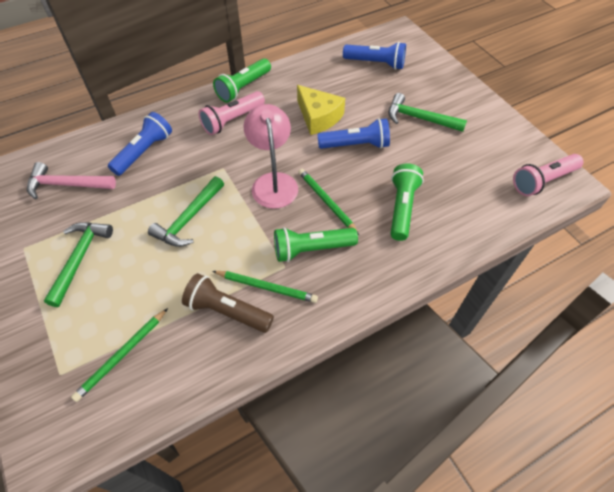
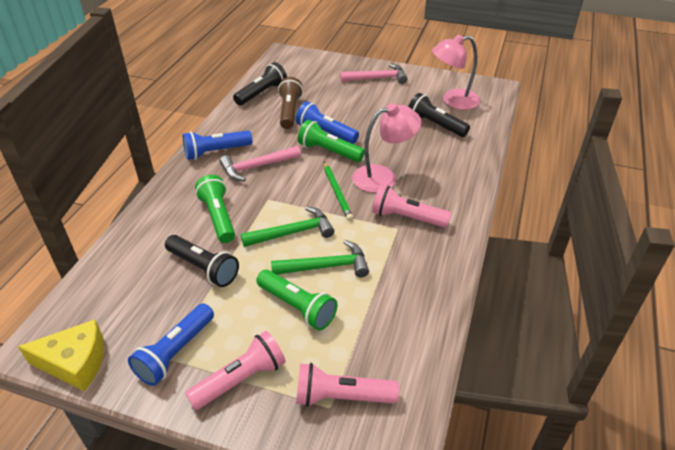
black flashlight: 0 -> 3
green hammer: 3 -> 2
green pencil: 3 -> 1
pink flashlight: 2 -> 3
pink hammer: 1 -> 2
pink lamp: 1 -> 2

